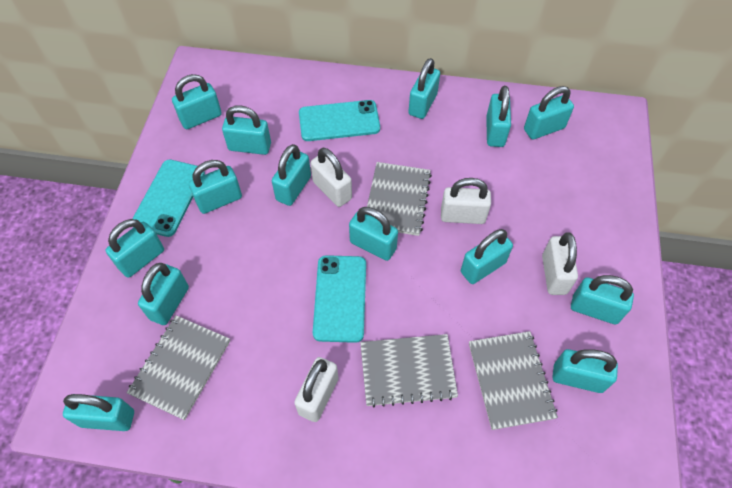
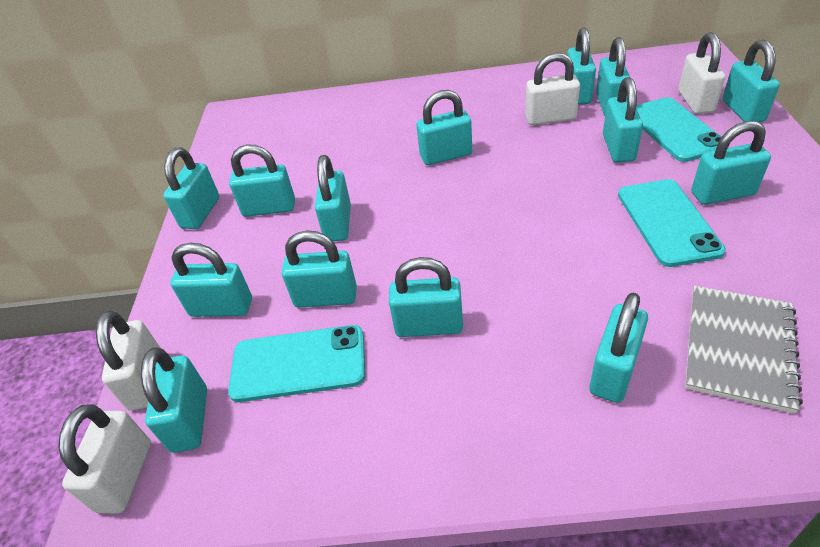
grey notebook: 4 -> 1

